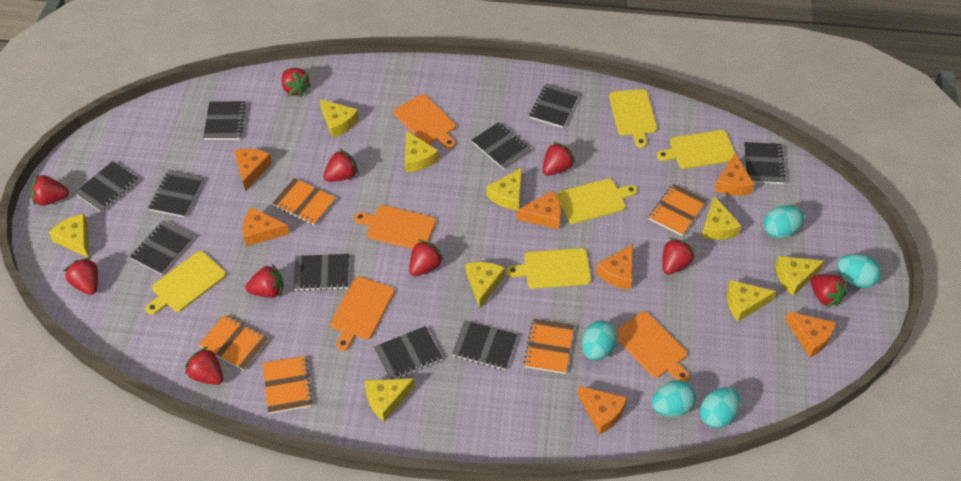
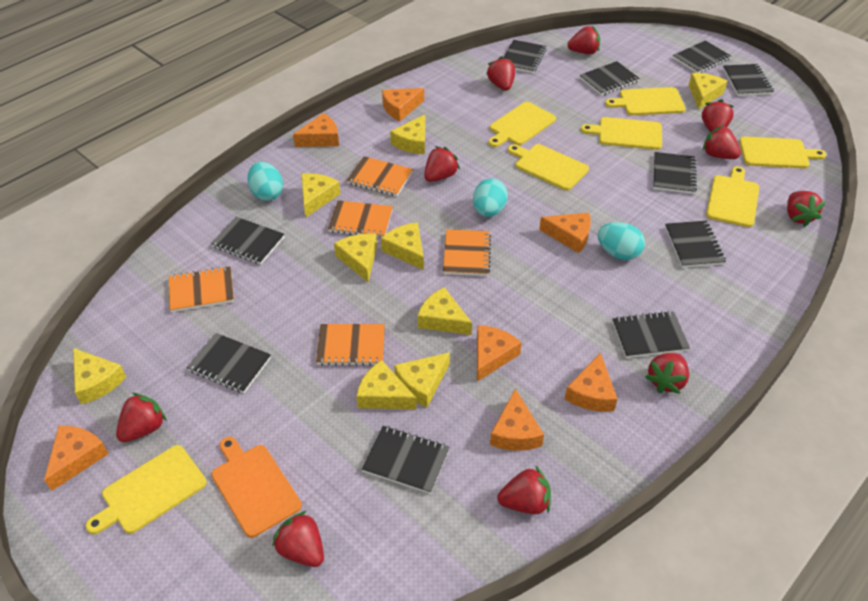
orange cutting board: 4 -> 1
turquoise egg: 5 -> 3
yellow cutting board: 5 -> 7

